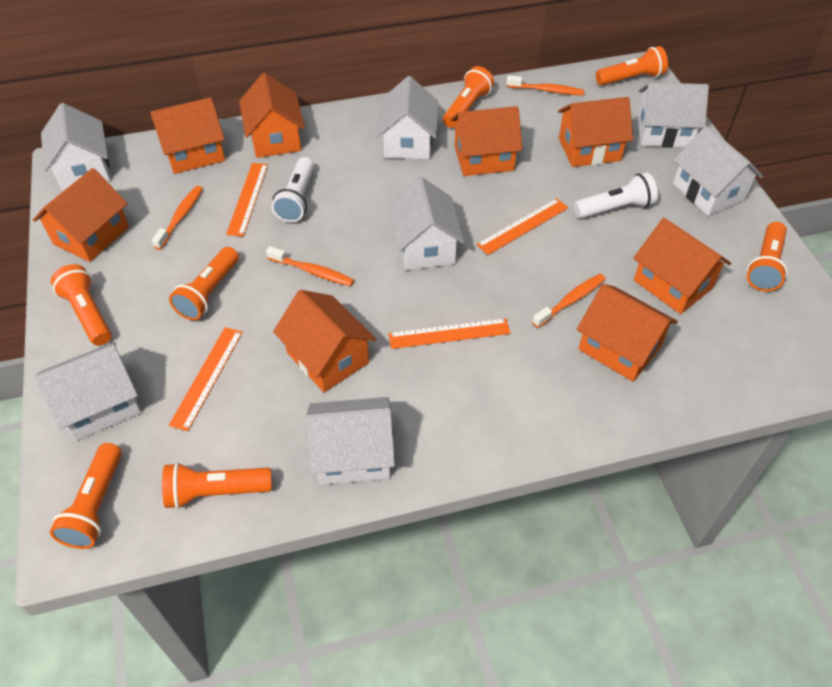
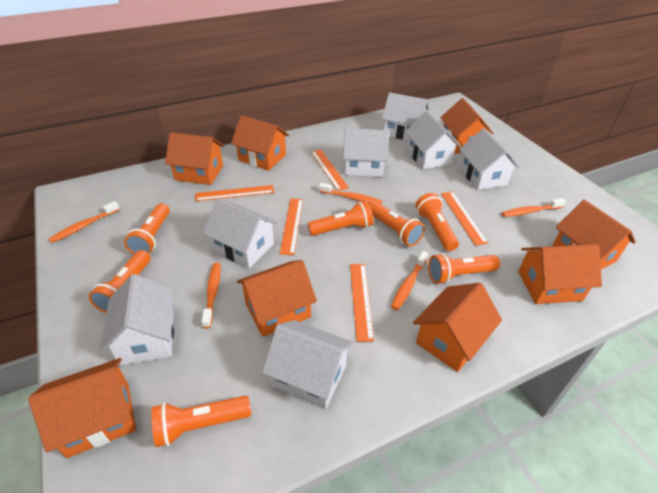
orange ruler: 4 -> 5
orange toothbrush: 4 -> 5
white flashlight: 2 -> 0

